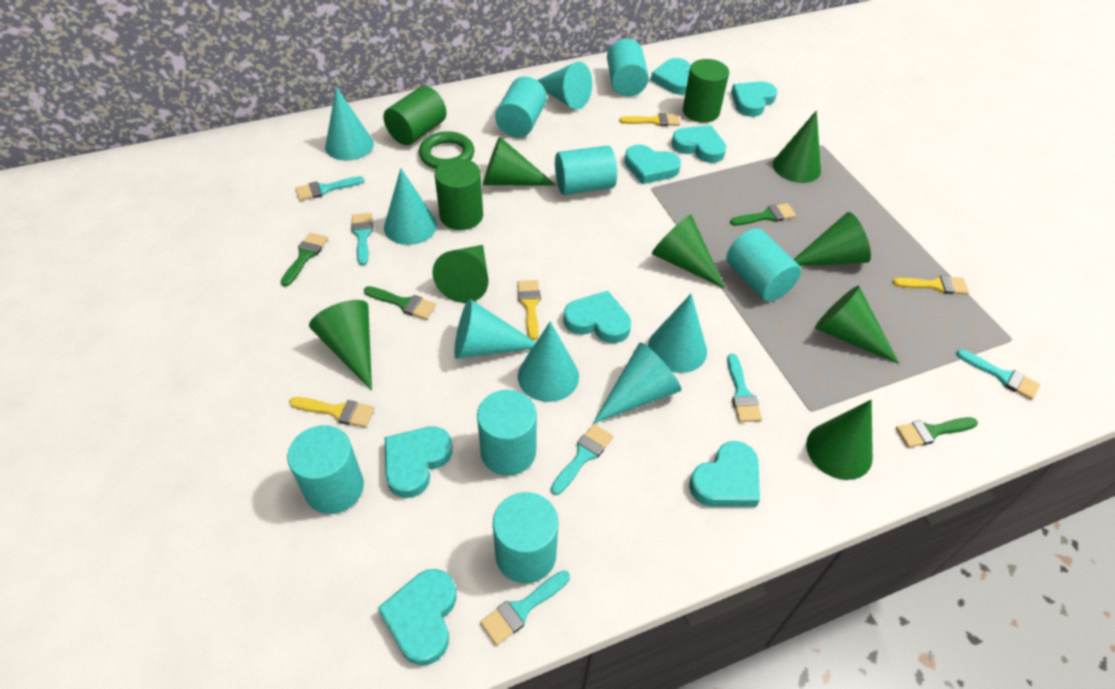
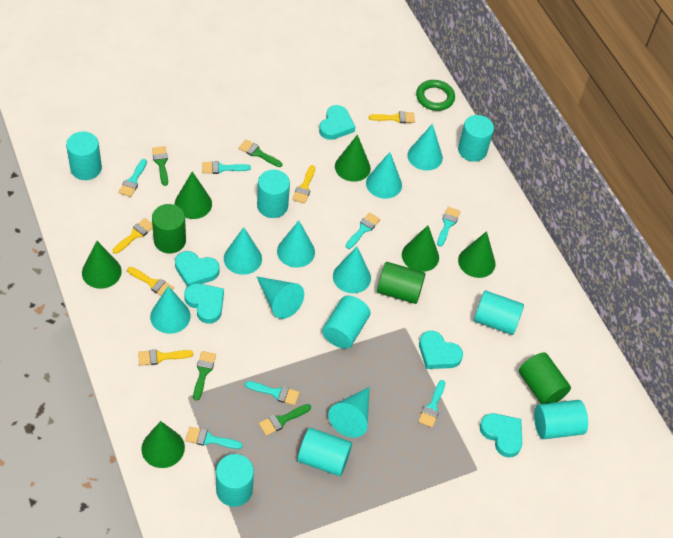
green cone: 8 -> 6
turquoise brush: 6 -> 7
turquoise cone: 7 -> 8
turquoise cylinder: 7 -> 8
turquoise heart: 8 -> 5
yellow brush: 4 -> 5

